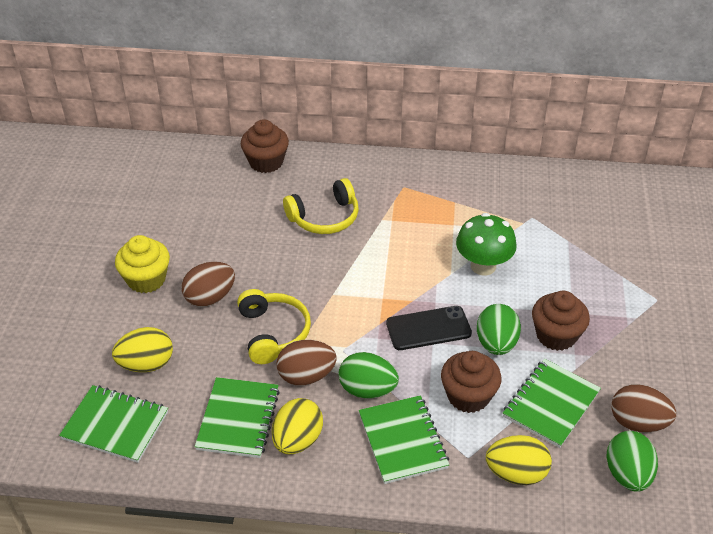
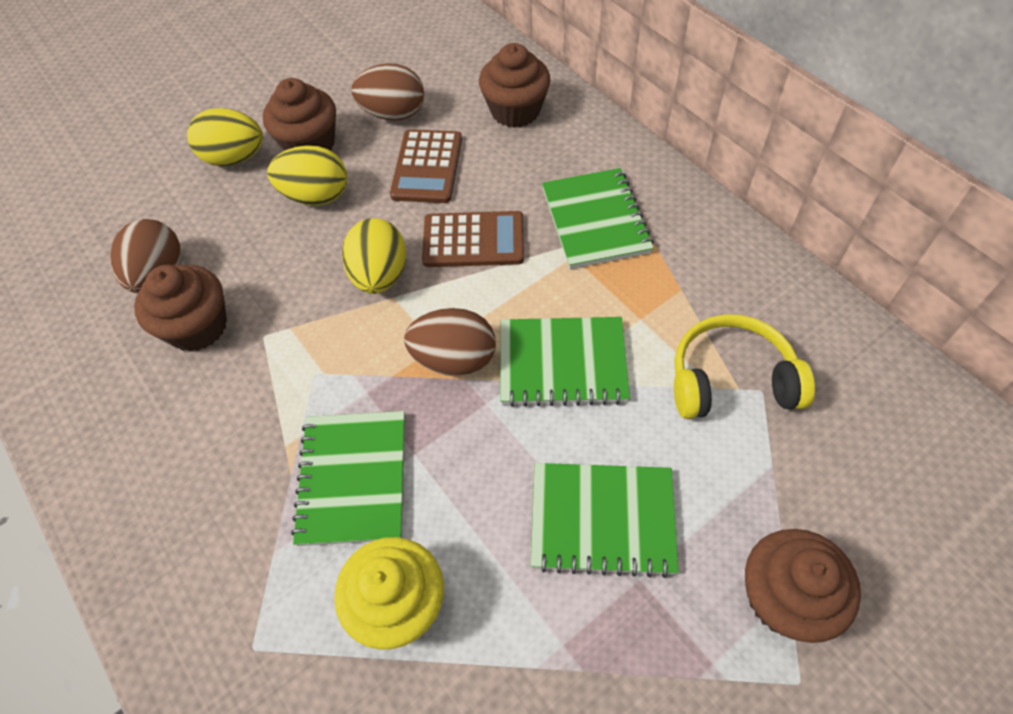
black phone: 1 -> 0
brown calculator: 0 -> 2
brown cupcake: 3 -> 4
green egg: 3 -> 0
green mushroom: 1 -> 0
yellow headphones: 2 -> 1

